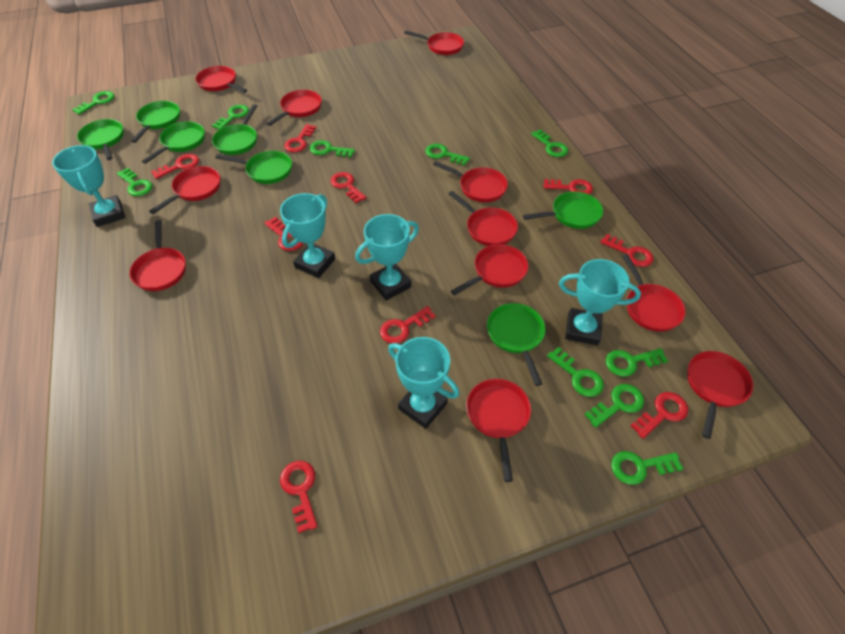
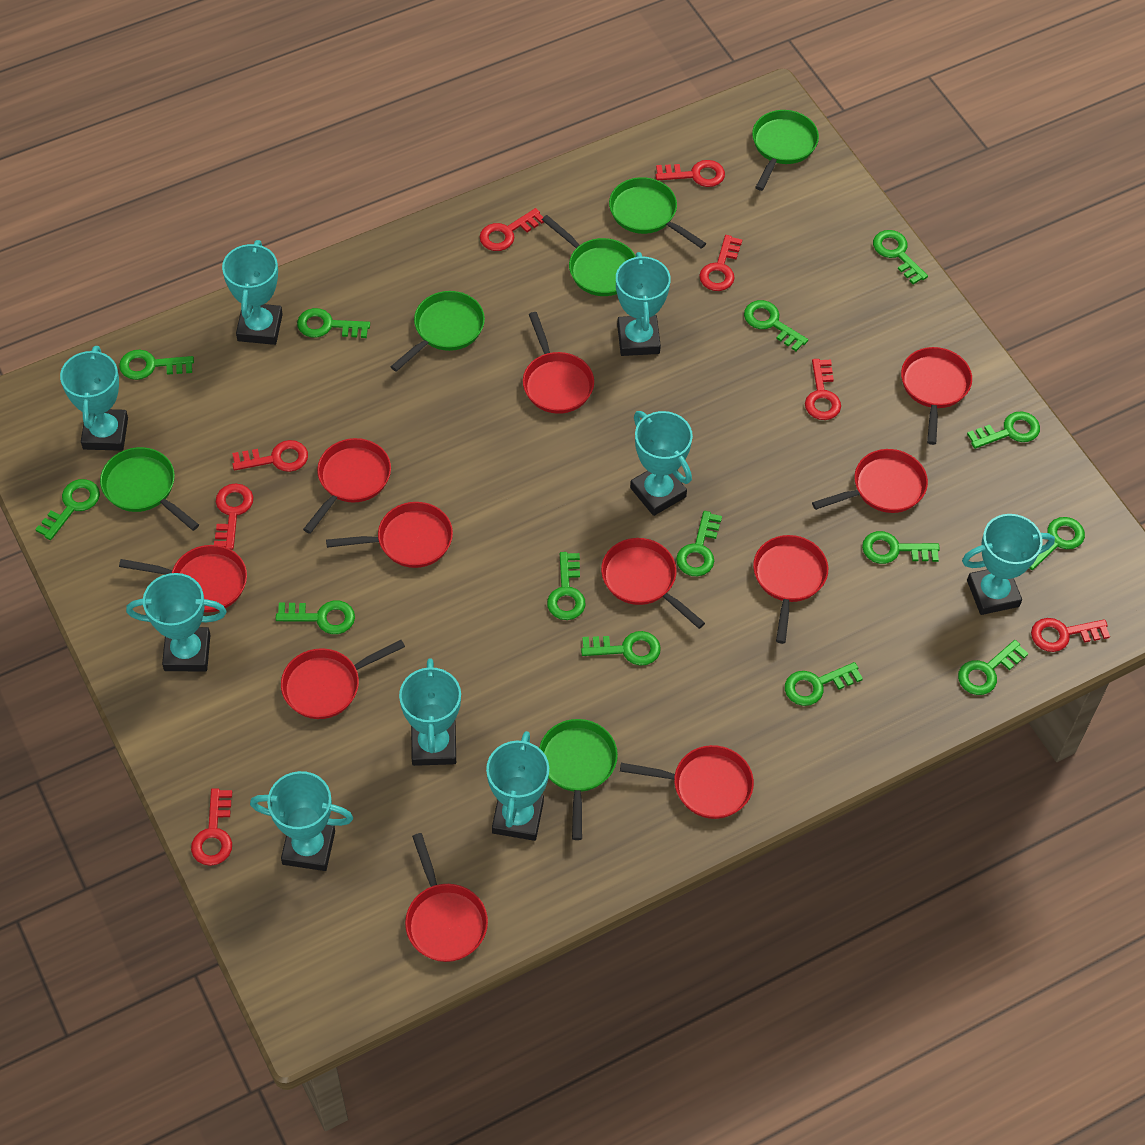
green key: 10 -> 14
green pan: 7 -> 6
red key: 9 -> 8
turquoise trophy: 5 -> 9

